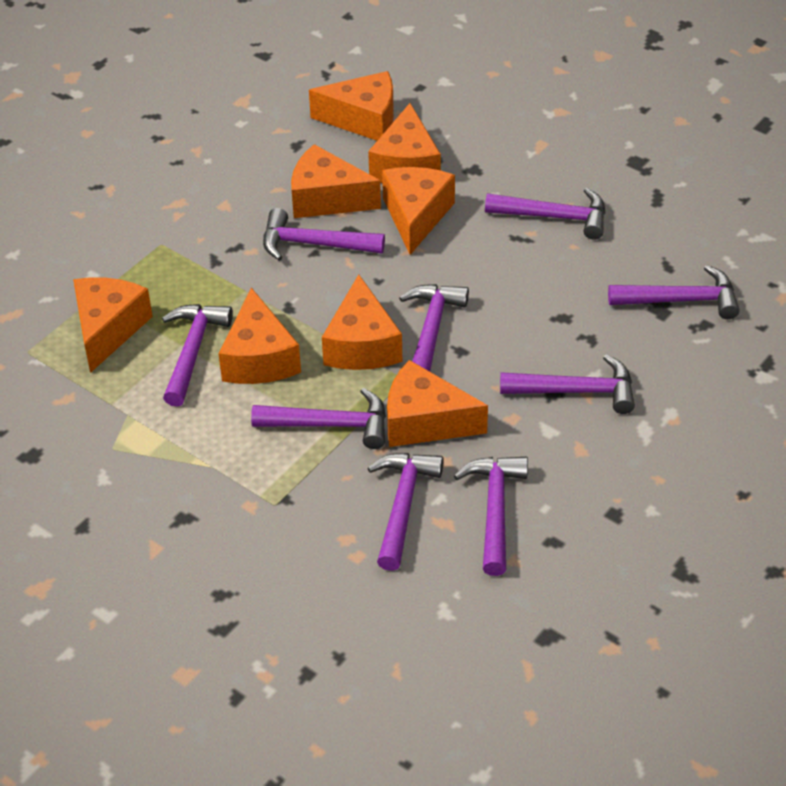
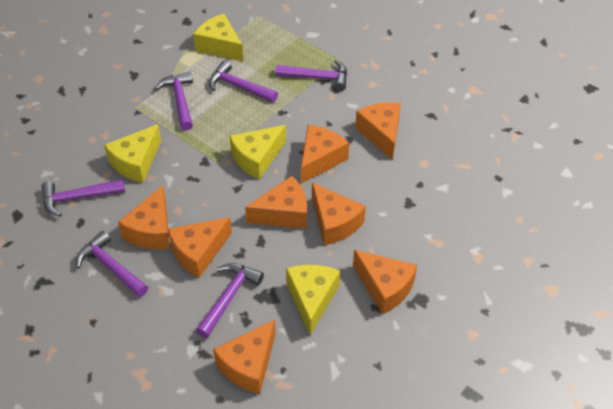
purple hammer: 9 -> 6
yellow cheese: 0 -> 4

